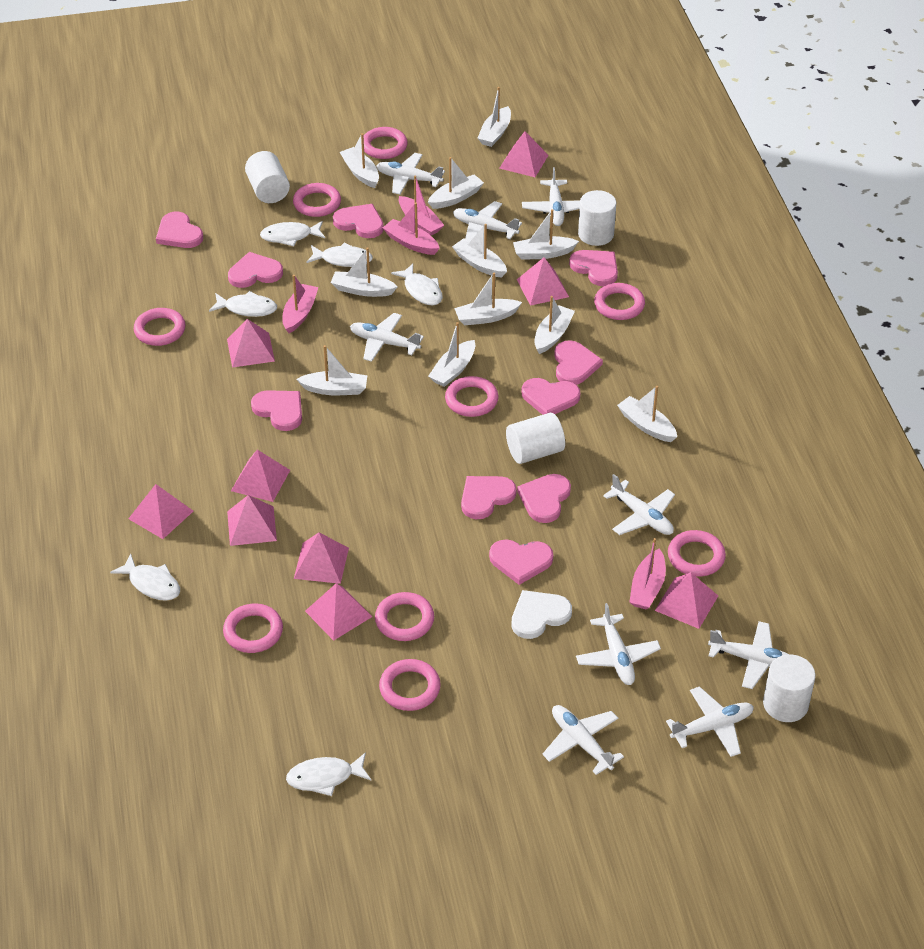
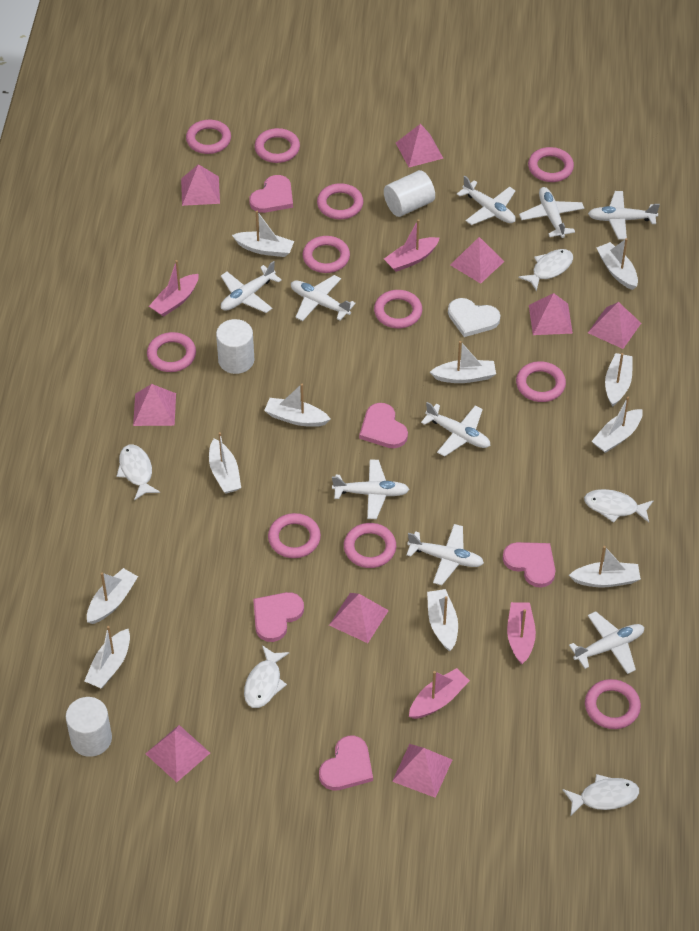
pink heart: 10 -> 5
pink ring: 9 -> 11
white cylinder: 4 -> 3
white fish: 6 -> 5

